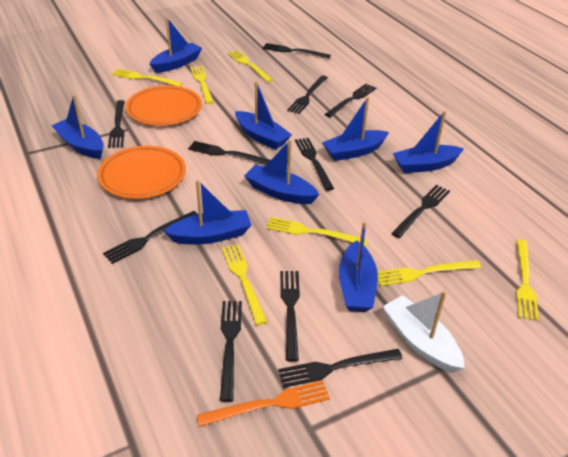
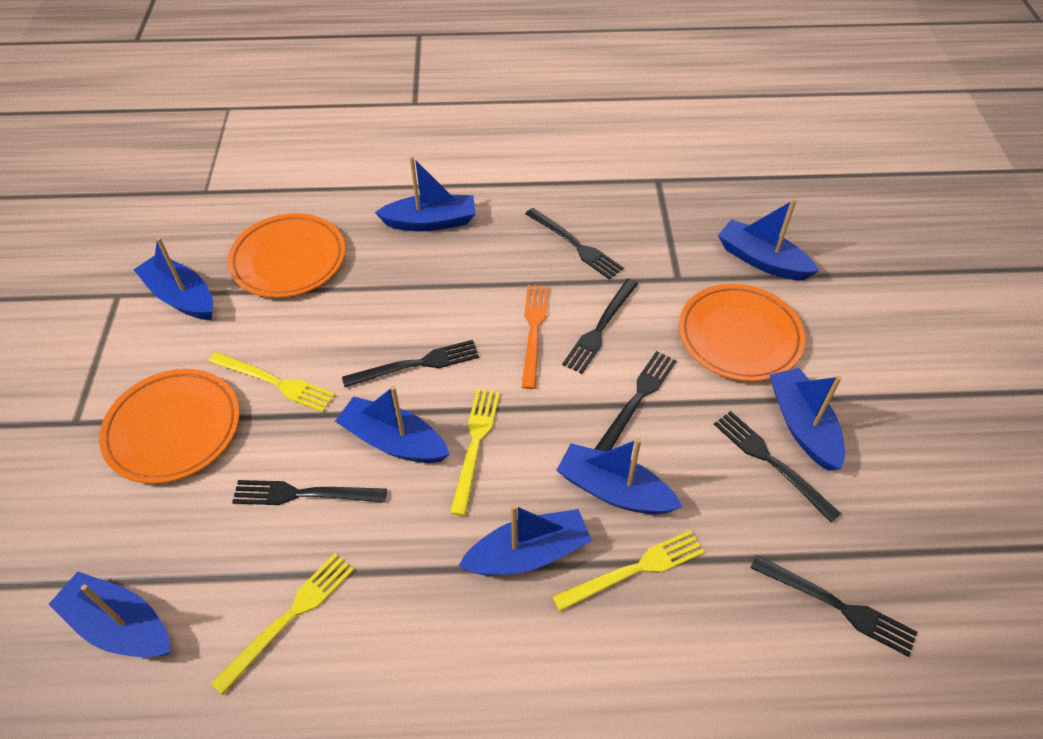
black fork: 11 -> 7
orange plate: 2 -> 3
white boat: 1 -> 0
yellow fork: 7 -> 4

